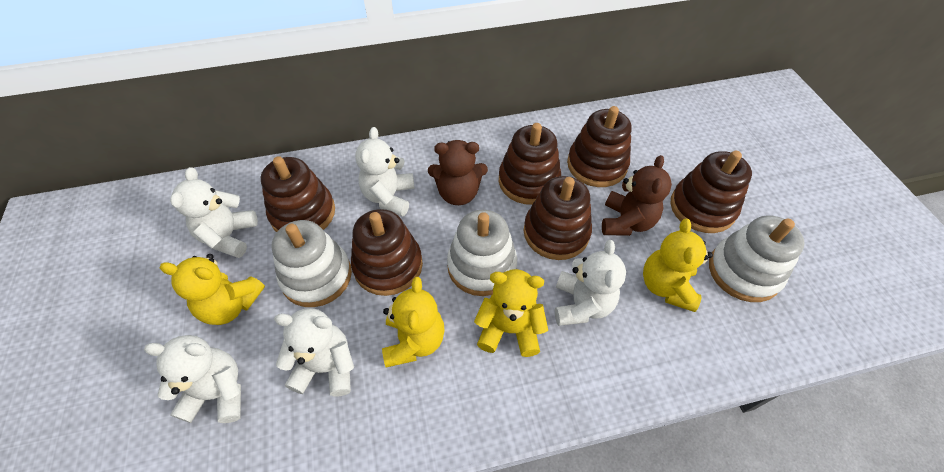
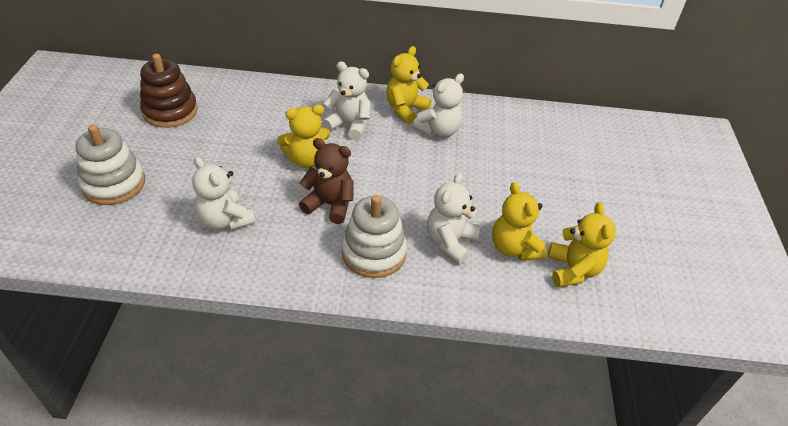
brown stacking toy: 6 -> 1
brown teddy bear: 2 -> 1
white stacking toy: 3 -> 2
white teddy bear: 5 -> 4

